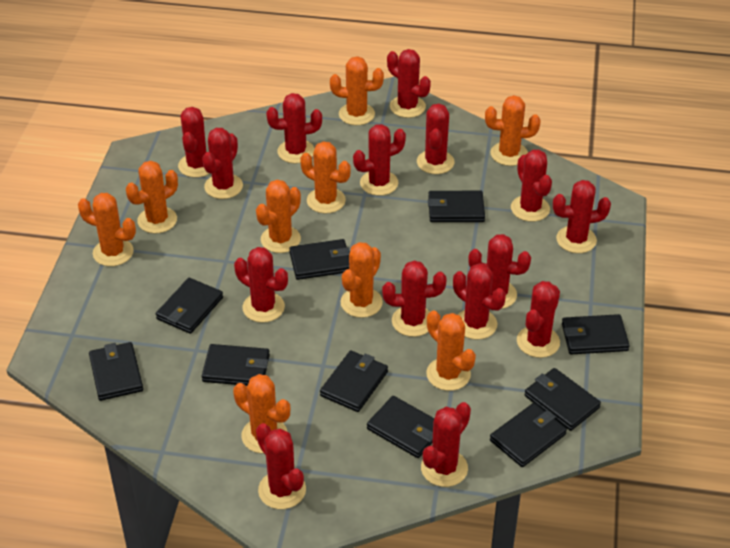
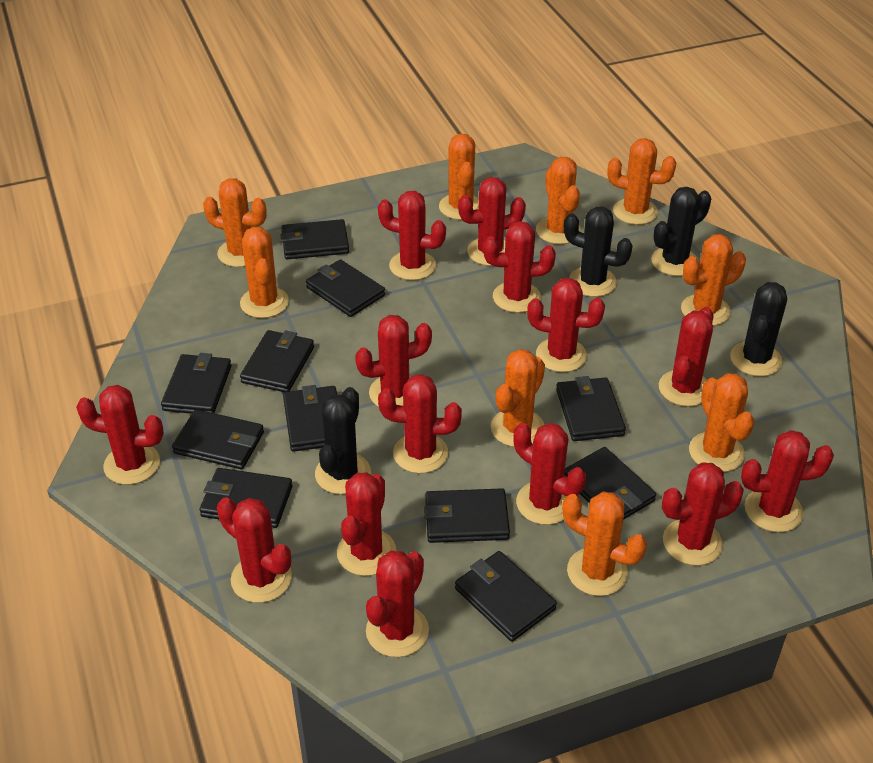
black cactus: 0 -> 4
black wallet: 10 -> 11
red cactus: 15 -> 14

